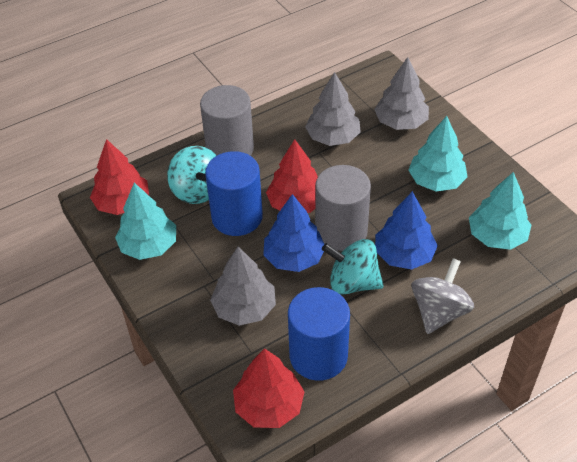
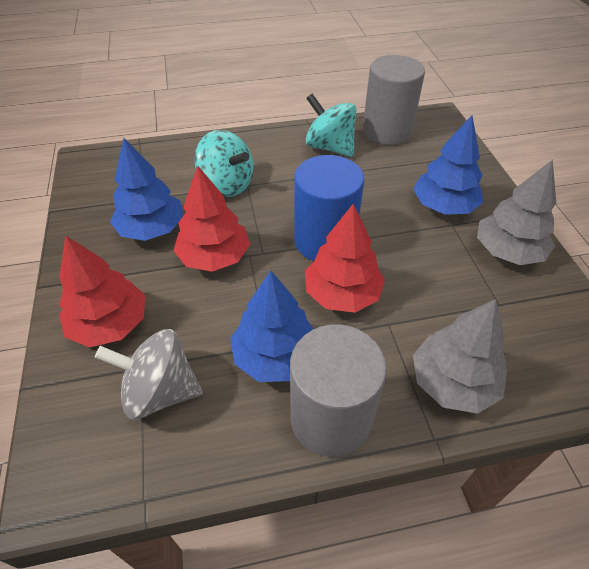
blue cylinder: 2 -> 1
blue tree: 2 -> 3
grey tree: 3 -> 2
turquoise tree: 3 -> 0

